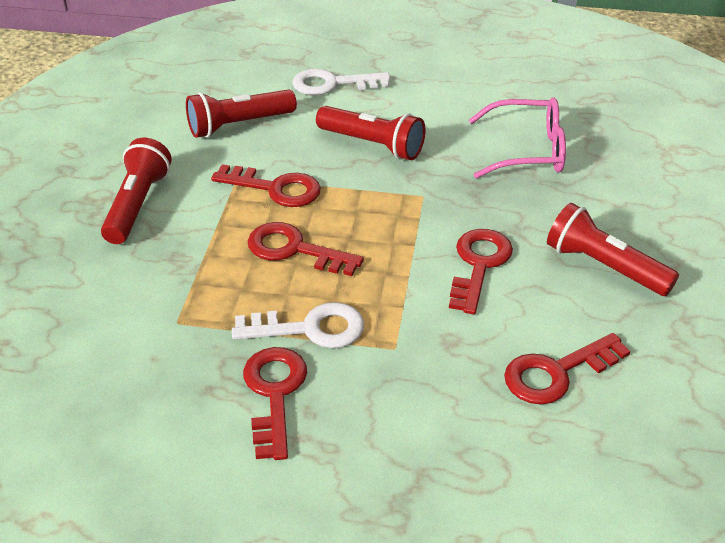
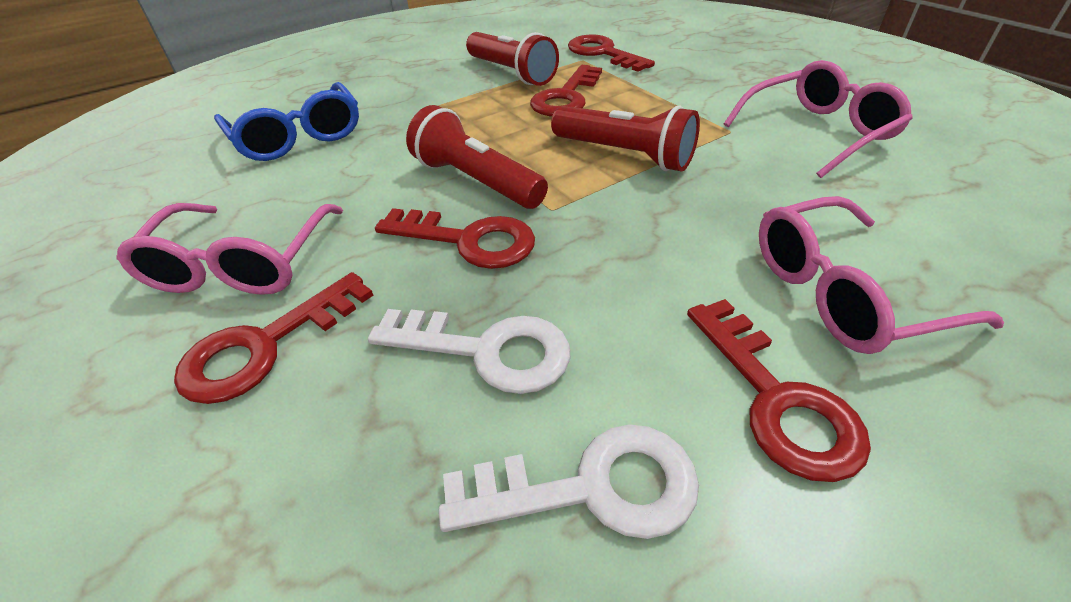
blue glasses: 0 -> 1
pink glasses: 1 -> 3
red flashlight: 4 -> 3

